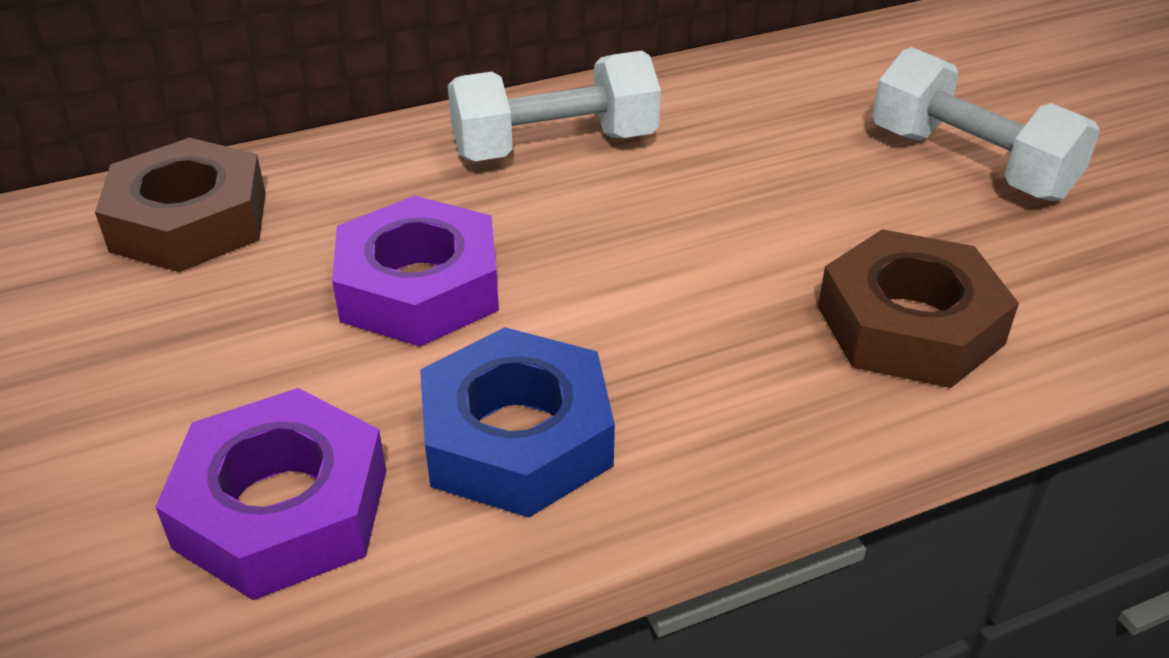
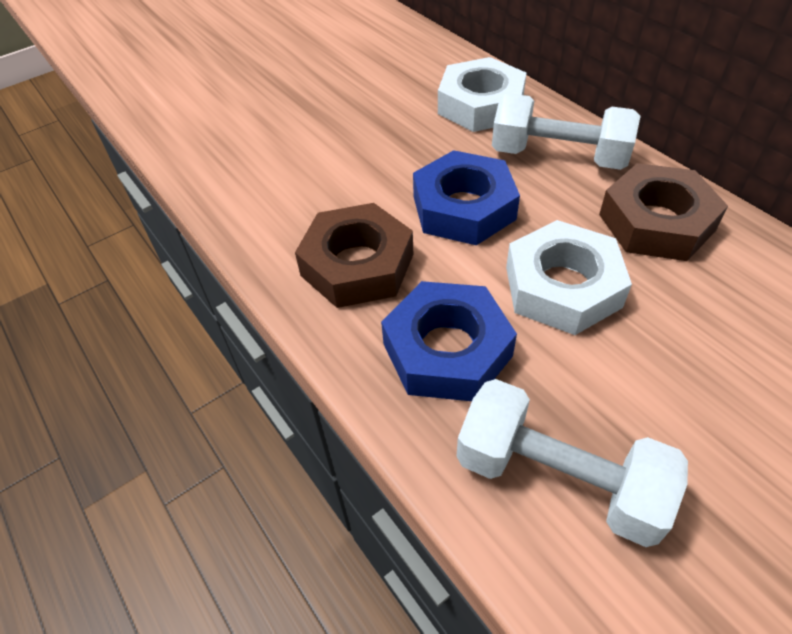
blue nut: 1 -> 2
purple nut: 2 -> 0
white nut: 0 -> 2

